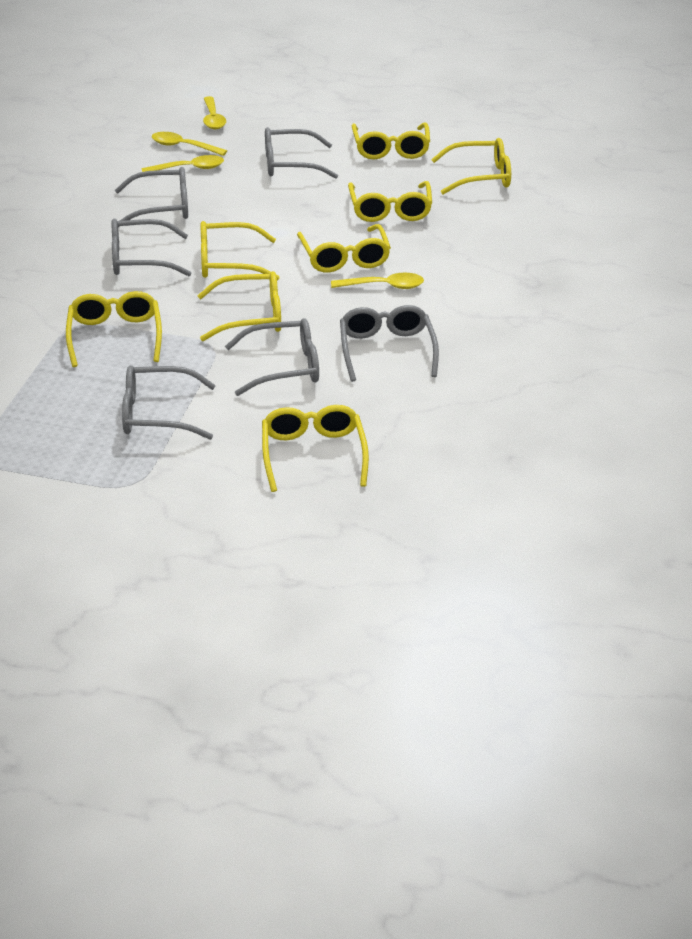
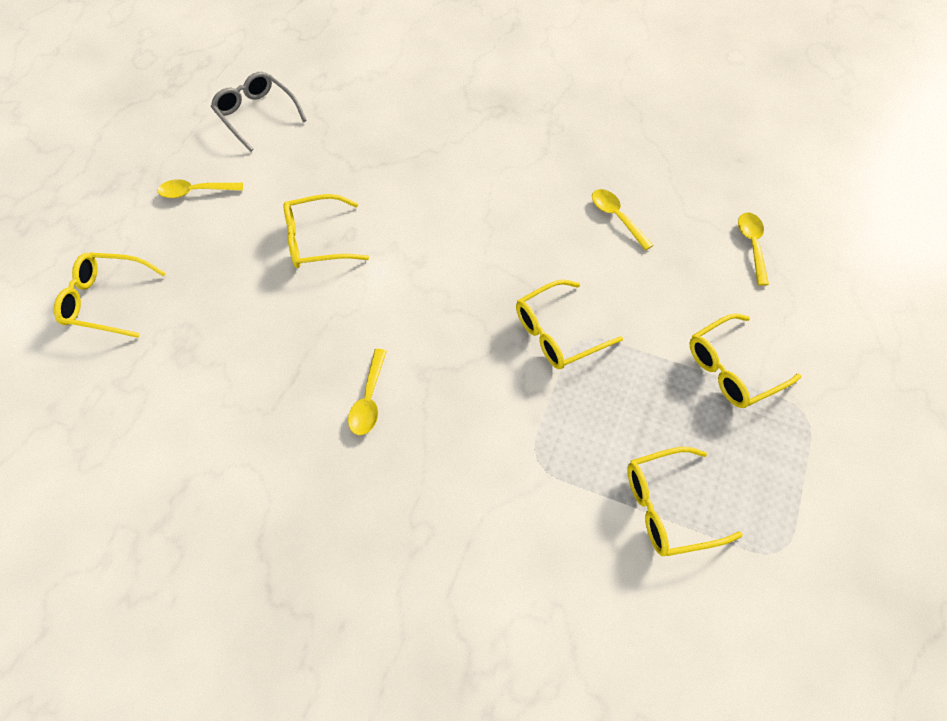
grey glasses: 6 -> 1
yellow glasses: 8 -> 5

